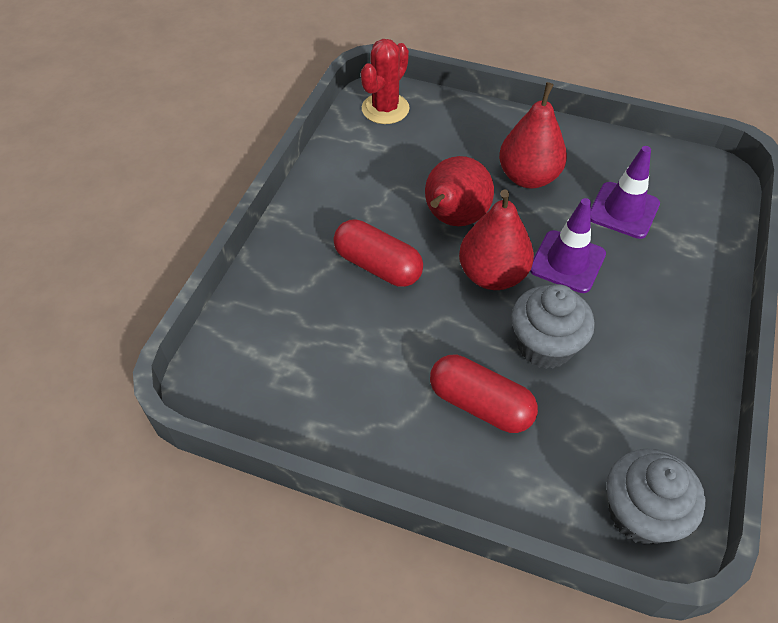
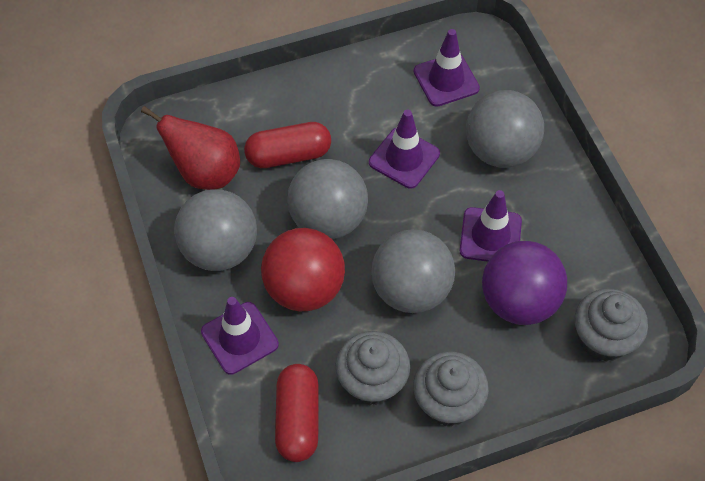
grey ball: 0 -> 4
grey cupcake: 2 -> 3
purple ball: 0 -> 1
purple traffic cone: 2 -> 4
red ball: 0 -> 1
red cactus: 1 -> 0
red pear: 3 -> 1

